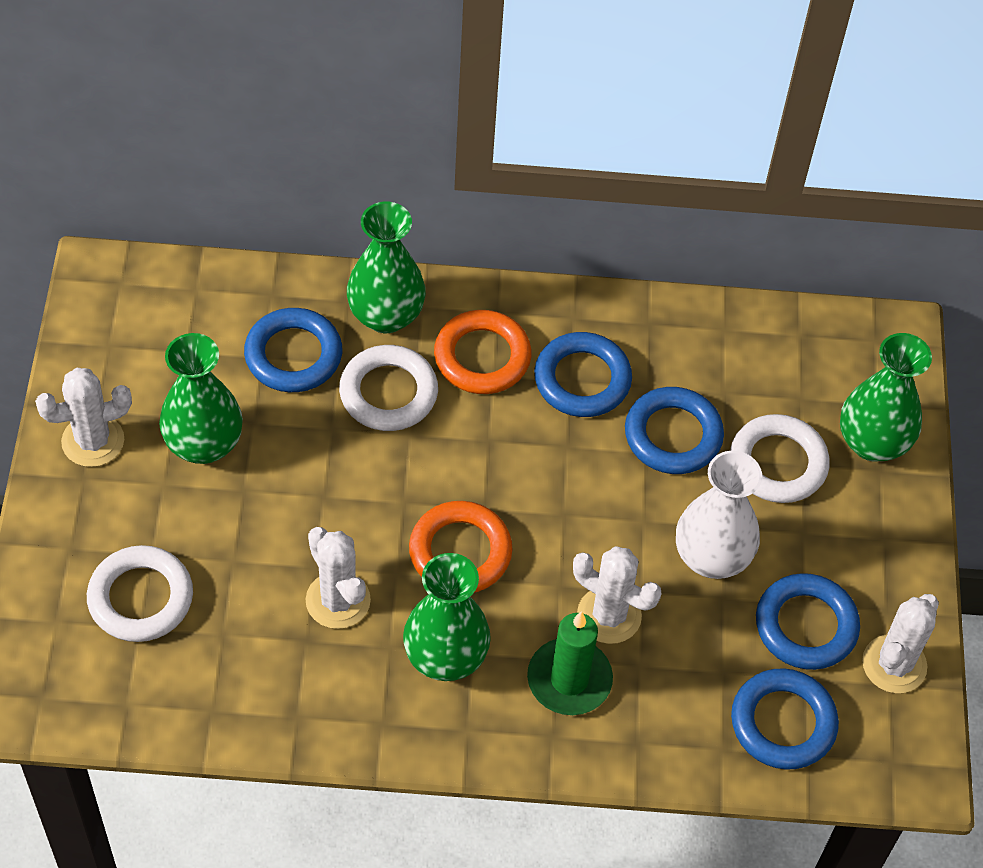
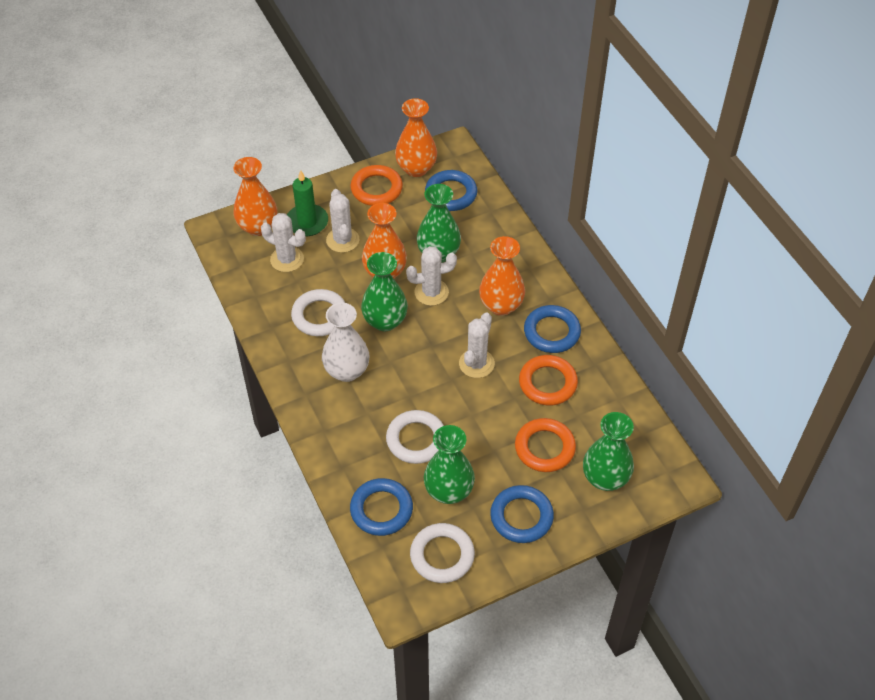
blue ring: 5 -> 4
orange ring: 2 -> 3
orange vase: 0 -> 4

